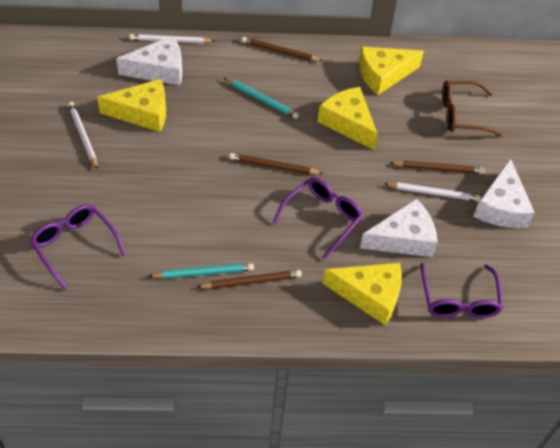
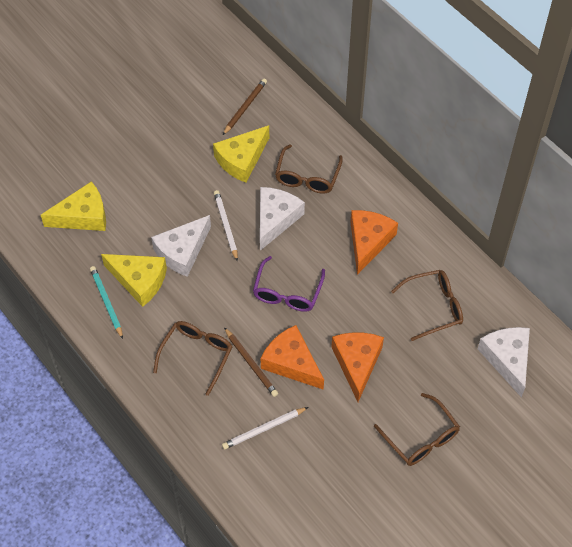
brown glasses: 1 -> 4
brown pencil: 4 -> 2
orange cheese: 0 -> 3
purple glasses: 3 -> 1
turquoise pencil: 2 -> 1
white pencil: 3 -> 2
yellow cheese: 4 -> 3

